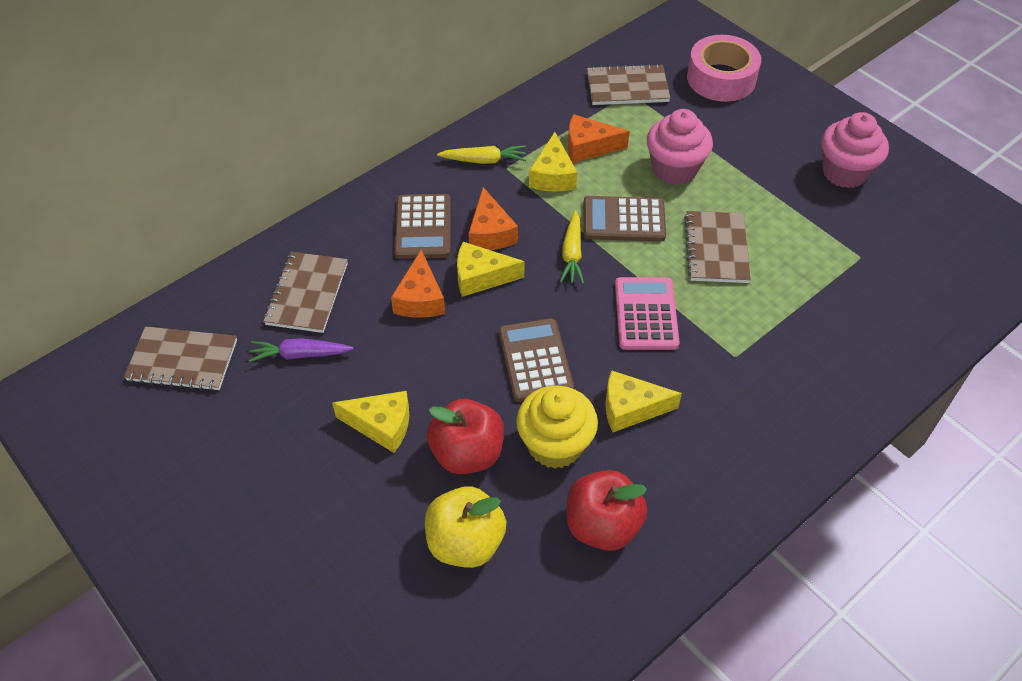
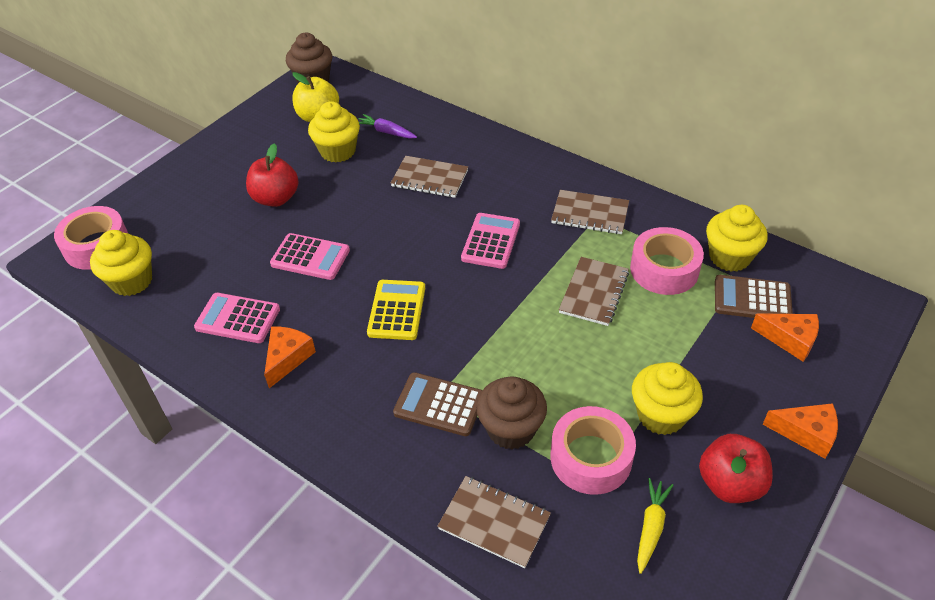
brown calculator: 3 -> 2
brown cupcake: 0 -> 2
pink calculator: 1 -> 3
pink cupcake: 2 -> 0
pink tape: 1 -> 3
yellow calculator: 0 -> 1
yellow carrot: 2 -> 1
yellow cheese: 4 -> 0
yellow cupcake: 1 -> 4

